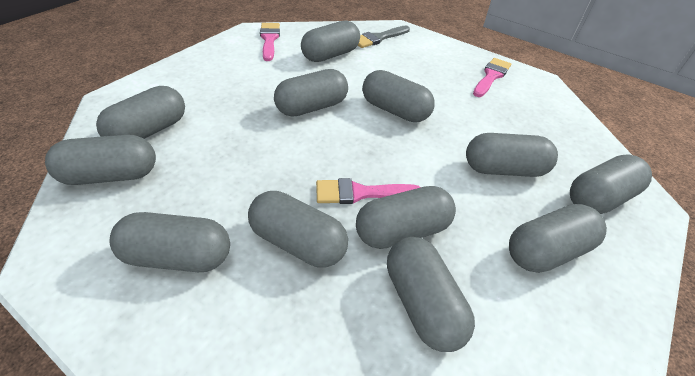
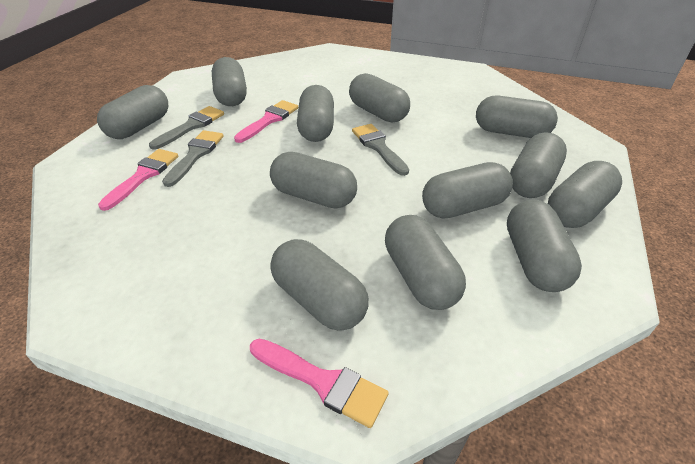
grey brush: 1 -> 3

